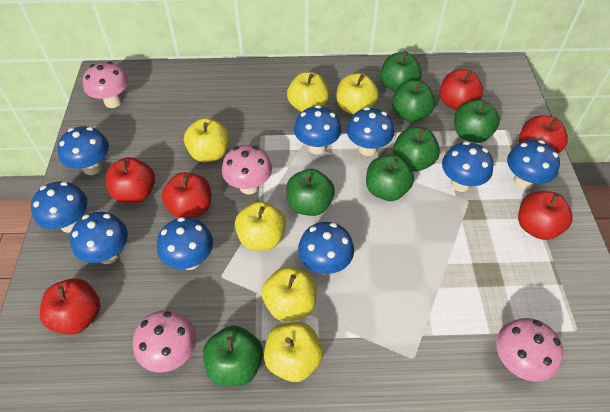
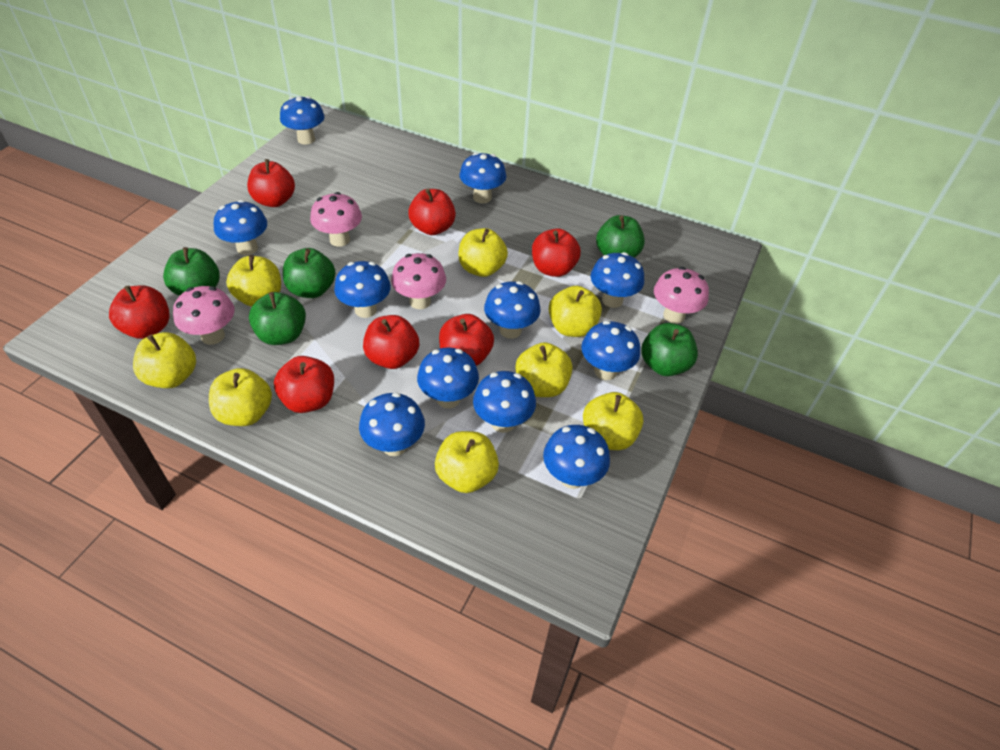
blue mushroom: 9 -> 11
green apple: 7 -> 5
red apple: 6 -> 7
yellow apple: 6 -> 8

